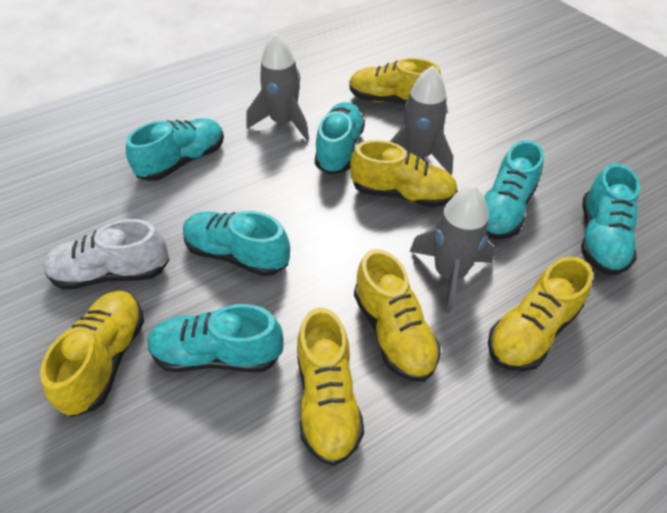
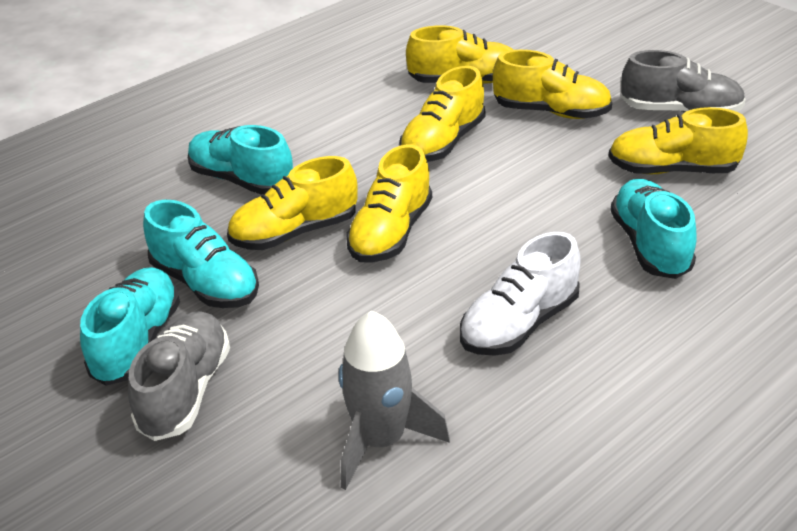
grey rocket: 3 -> 1
grey shoe: 0 -> 2
turquoise shoe: 6 -> 4

